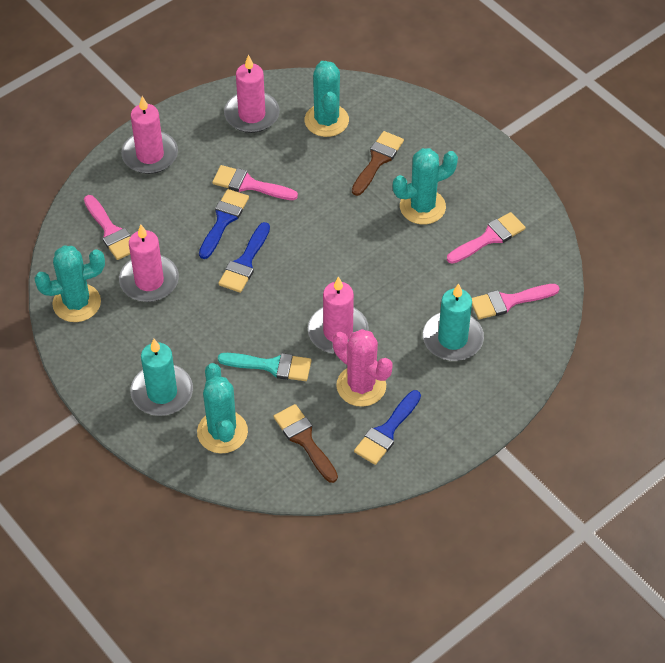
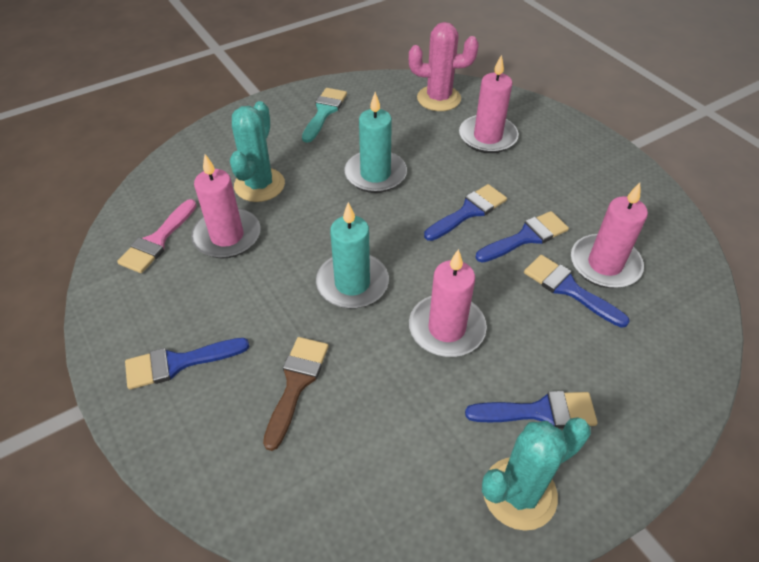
blue brush: 3 -> 5
brown brush: 2 -> 1
pink brush: 4 -> 1
turquoise cactus: 4 -> 2

